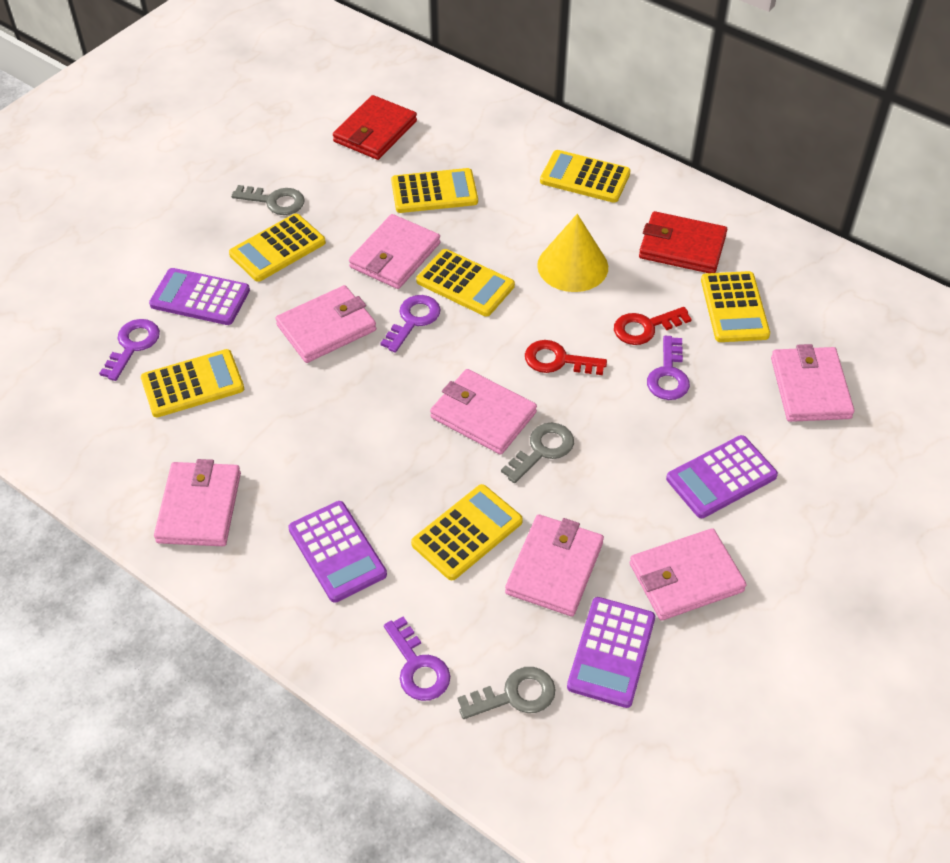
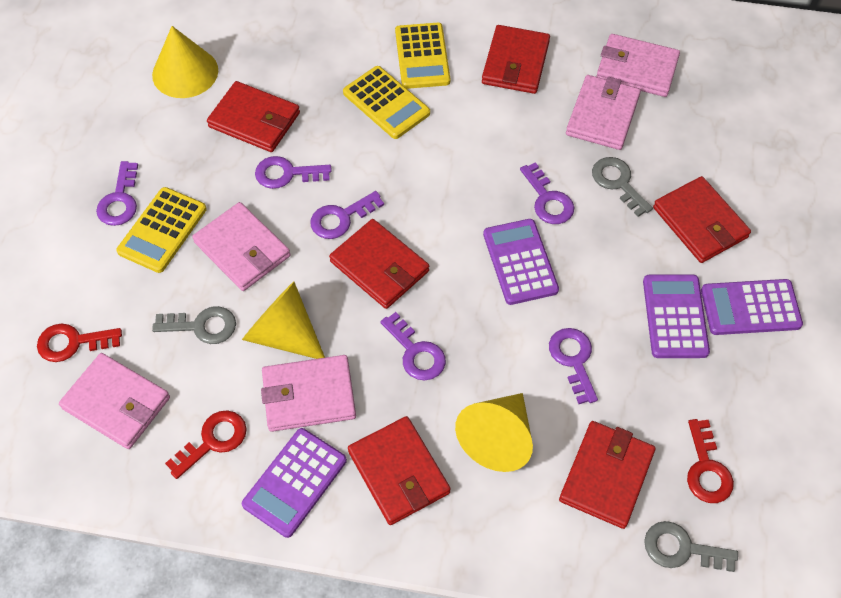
pink wallet: 7 -> 5
purple key: 4 -> 6
red key: 2 -> 3
red wallet: 2 -> 6
yellow calculator: 7 -> 3
yellow cone: 1 -> 3

